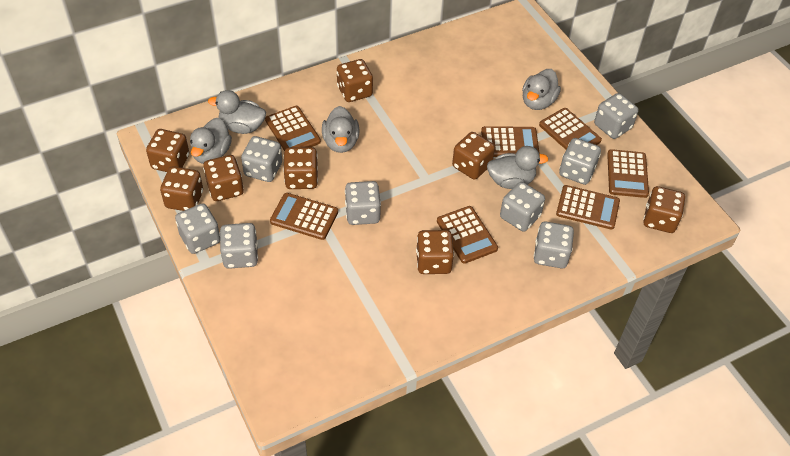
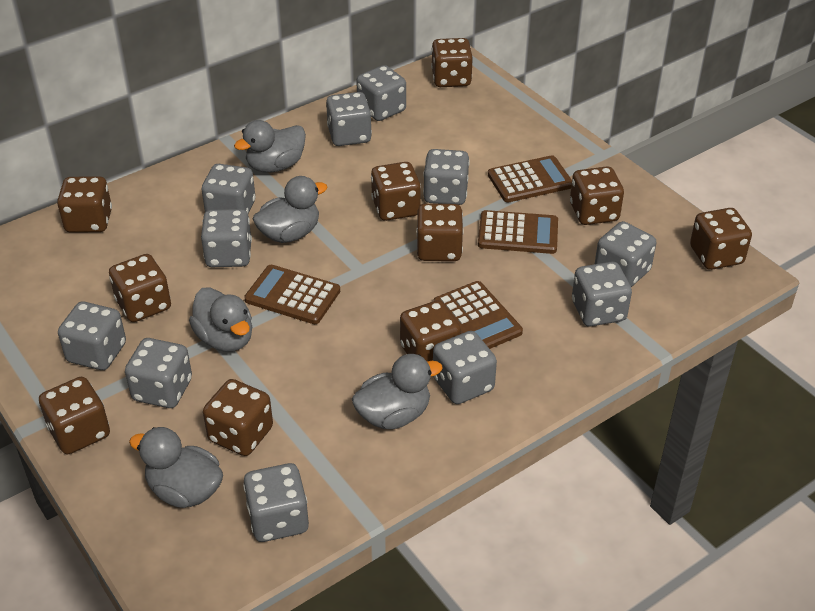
brown calculator: 7 -> 4
brown dice: 8 -> 10
grey dice: 8 -> 11

